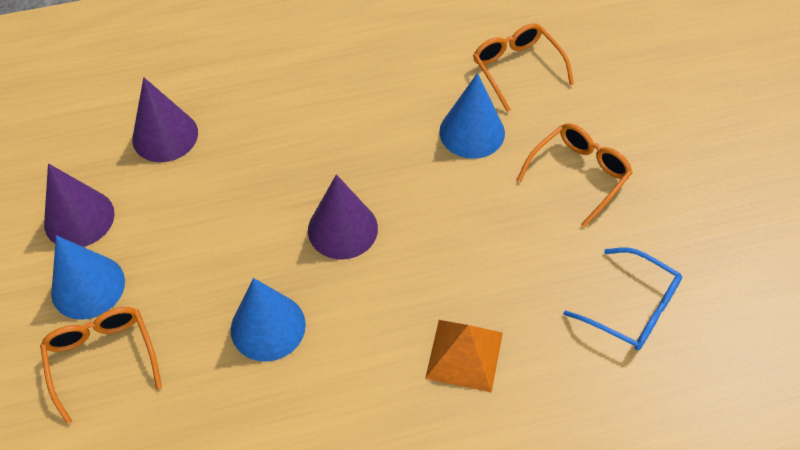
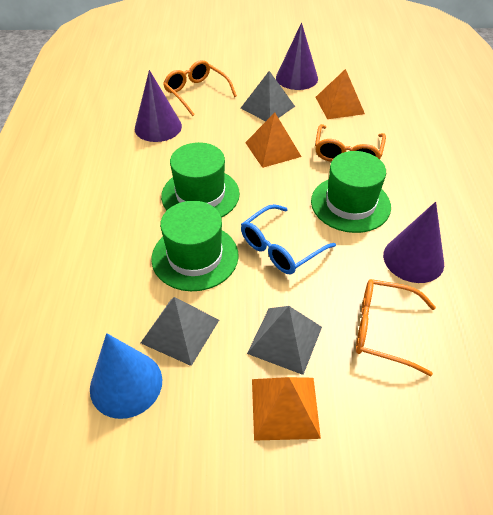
blue cone: 3 -> 1
green hat: 0 -> 3
grey pyramid: 0 -> 3
orange pyramid: 1 -> 3

